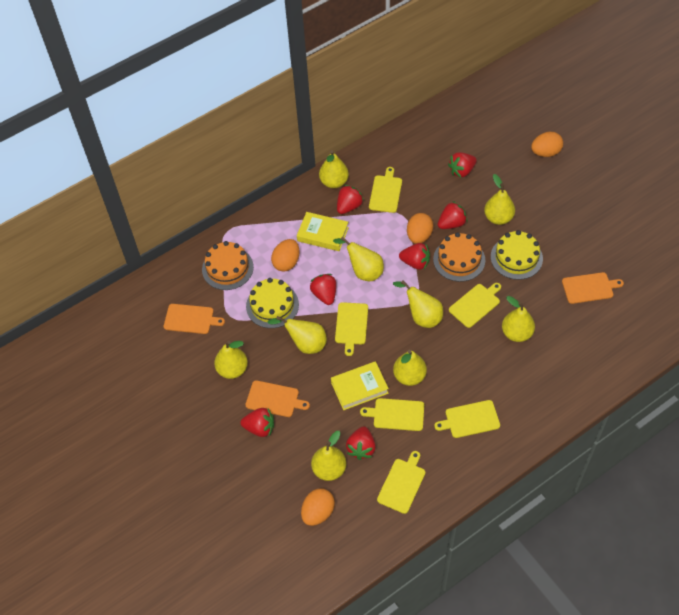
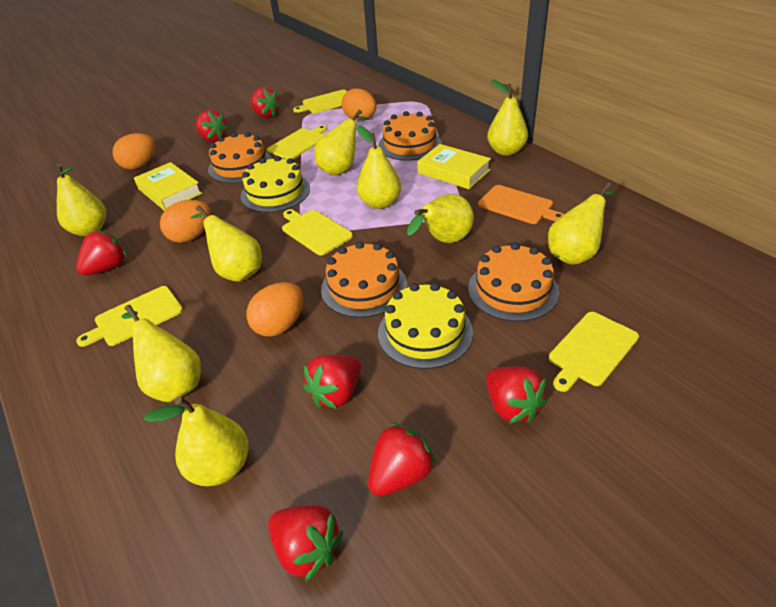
orange cake: 2 -> 4
orange cutting board: 3 -> 1
yellow cutting board: 6 -> 5

